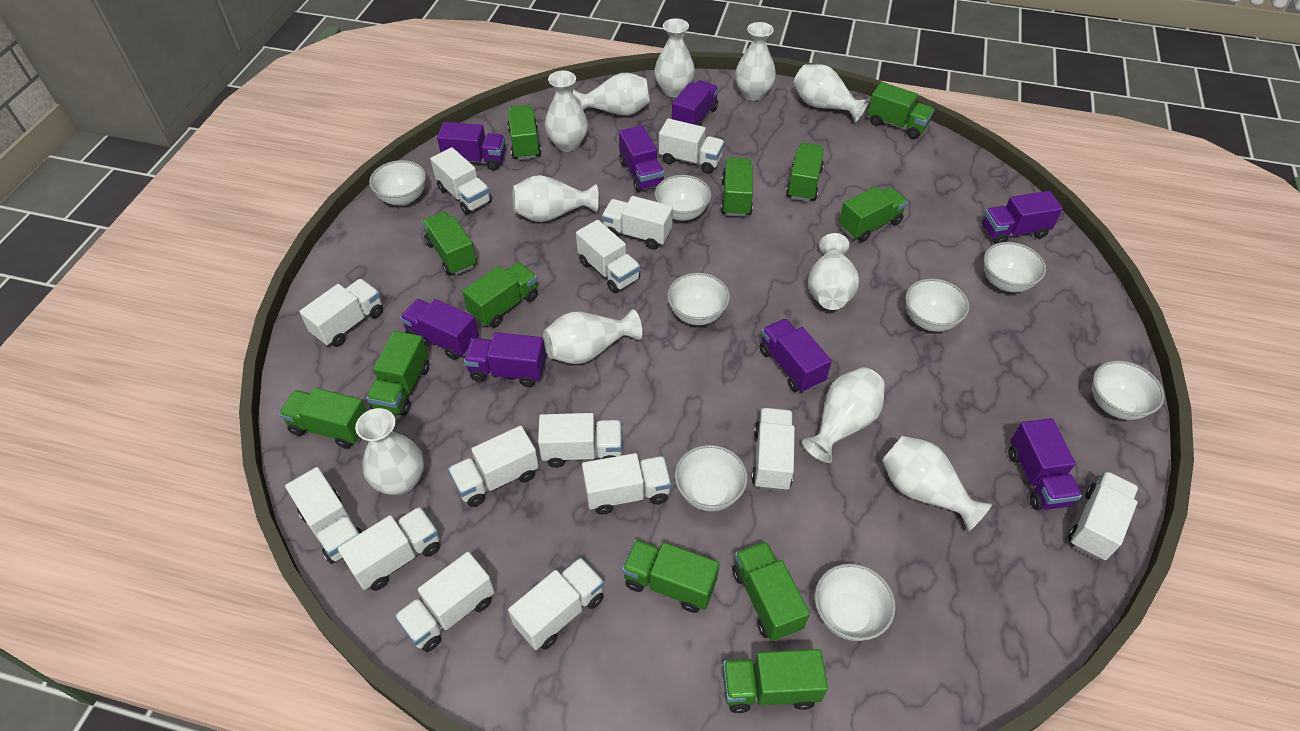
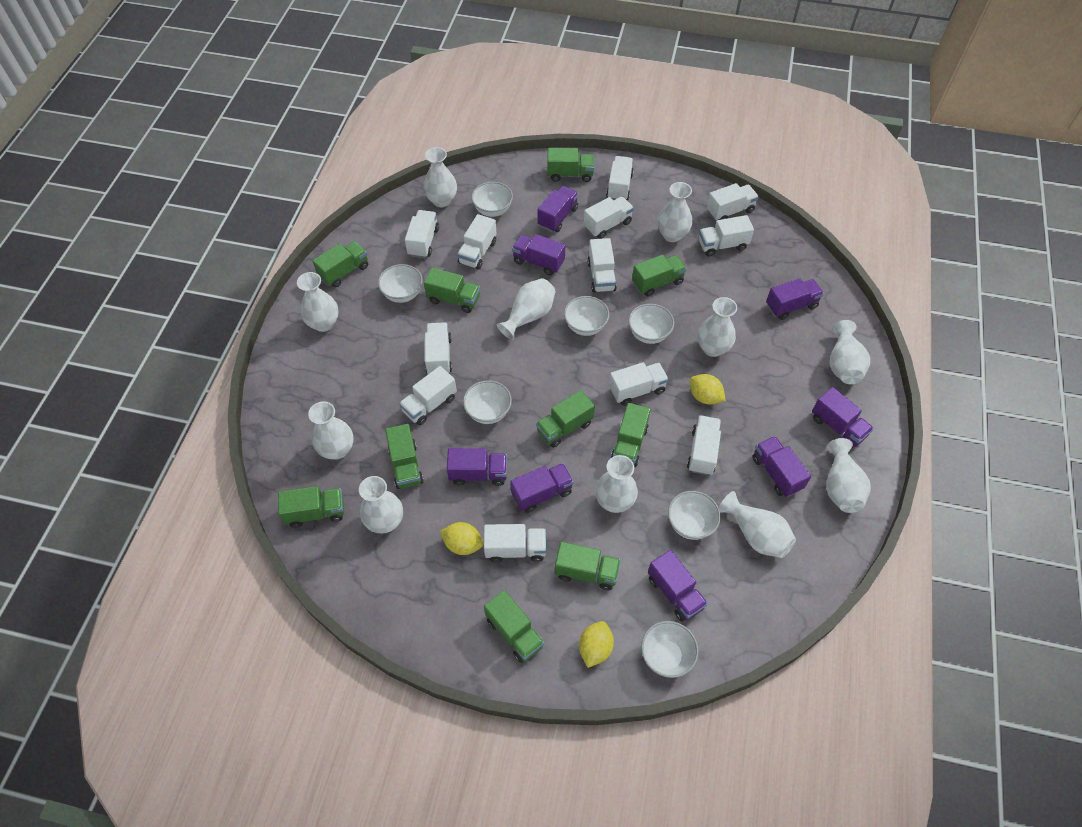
green truck: 12 -> 10
white bowl: 8 -> 7
white truck: 14 -> 12
yellow lemon: 0 -> 3

